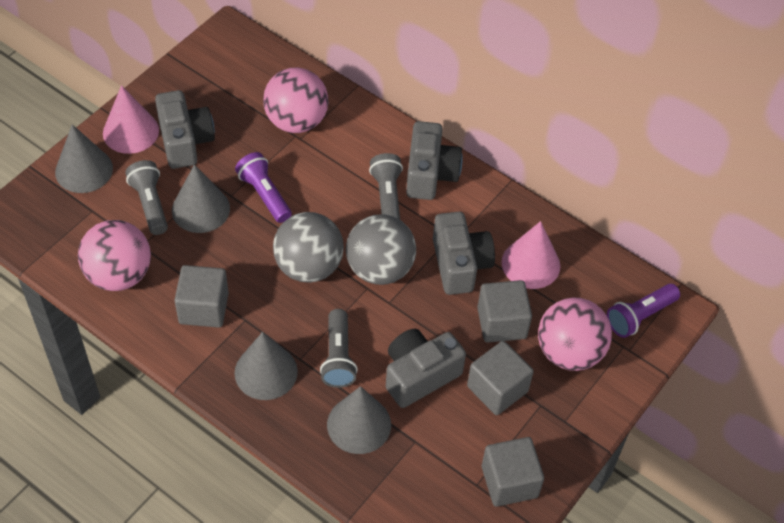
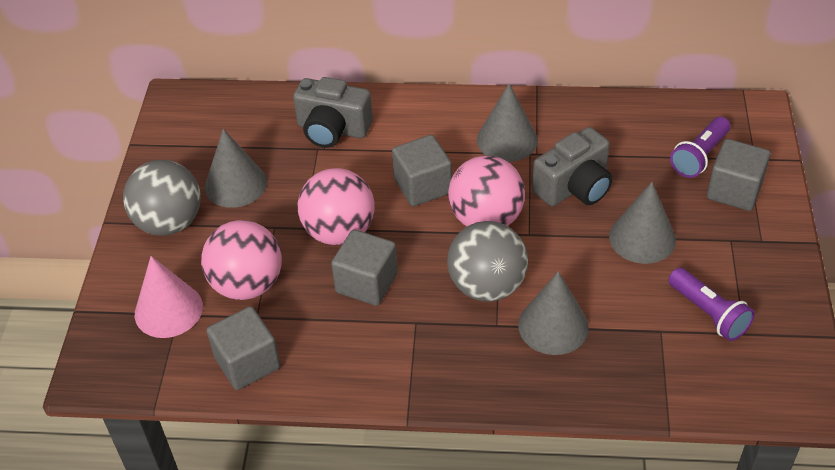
grey camera: 4 -> 2
grey flashlight: 3 -> 0
pink cone: 2 -> 1

